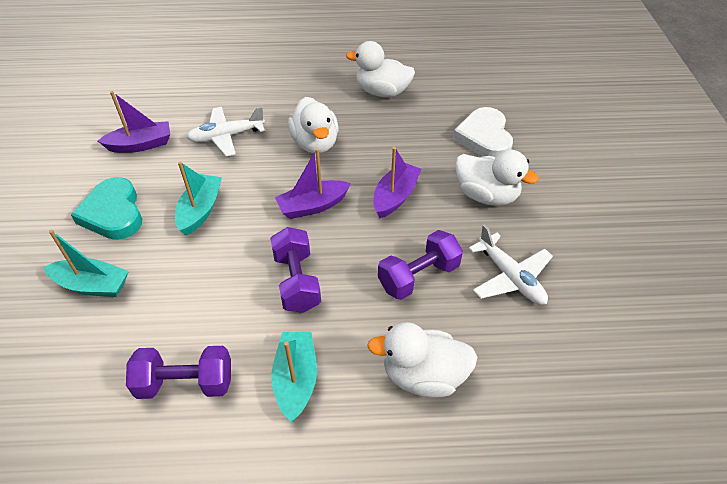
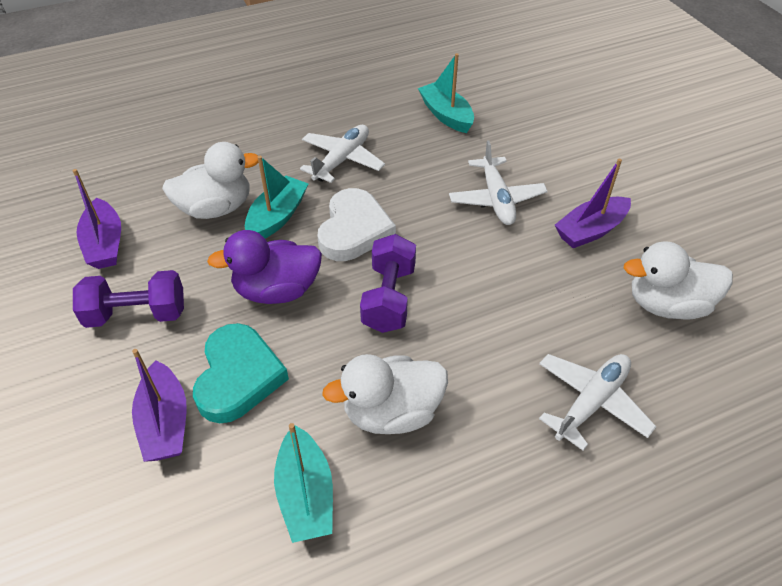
purple duck: 0 -> 1
purple dumbbell: 3 -> 2
white duck: 4 -> 3
white plane: 2 -> 3

